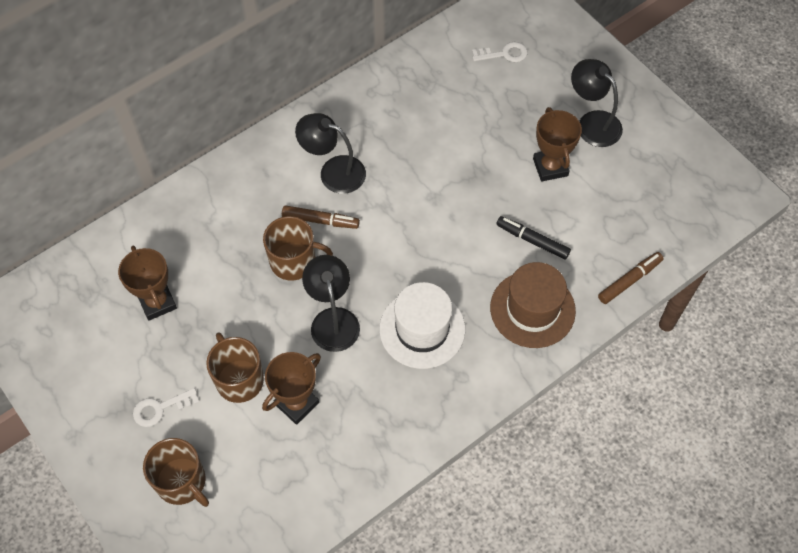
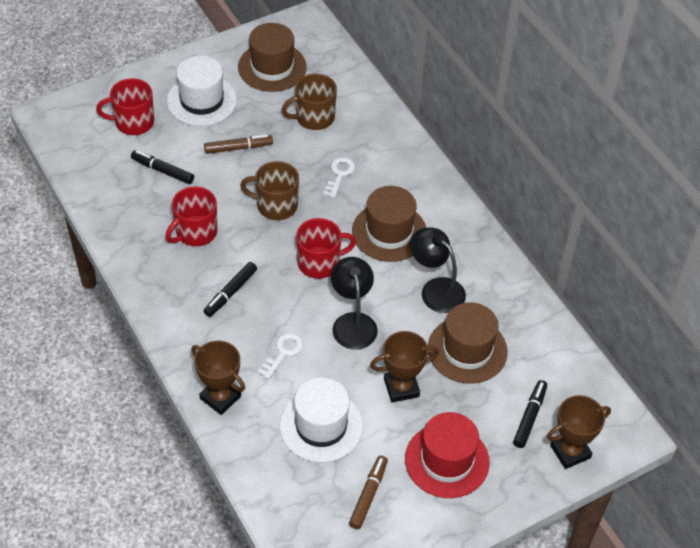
black lamp: 3 -> 2
black marker: 1 -> 3
brown hat: 1 -> 3
brown mug: 3 -> 2
red hat: 0 -> 1
red mug: 0 -> 3
white hat: 1 -> 2

